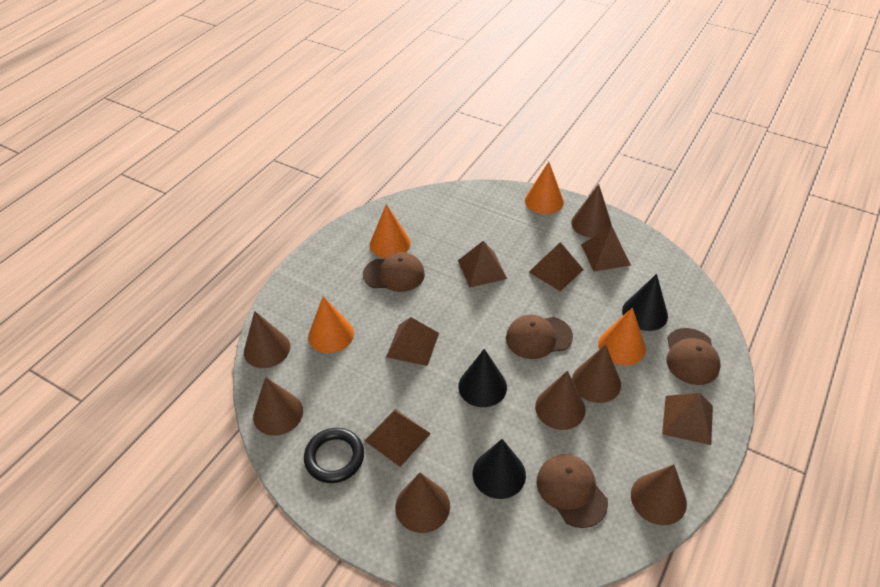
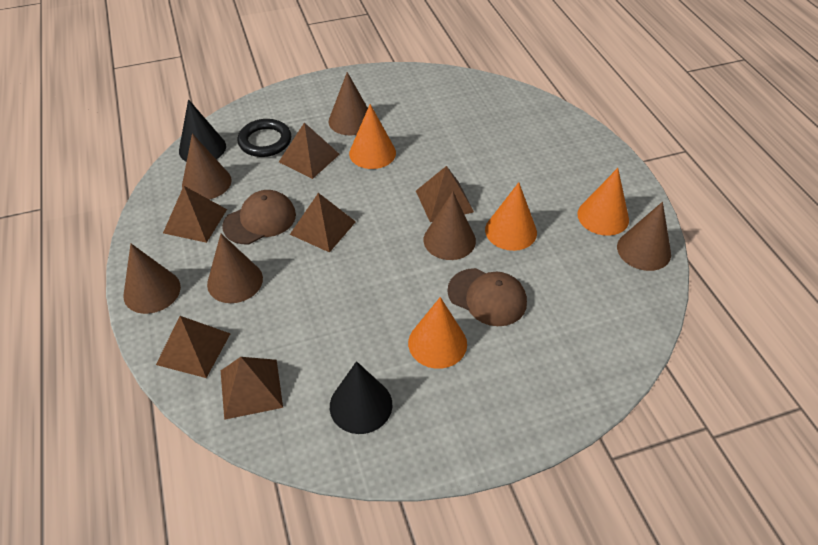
black cone: 3 -> 2
brown cap: 4 -> 2
brown cone: 7 -> 6

